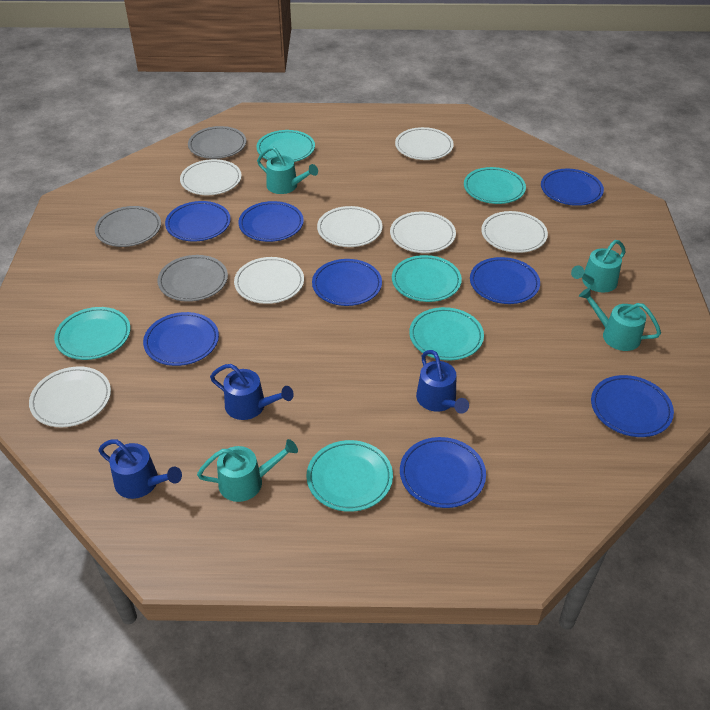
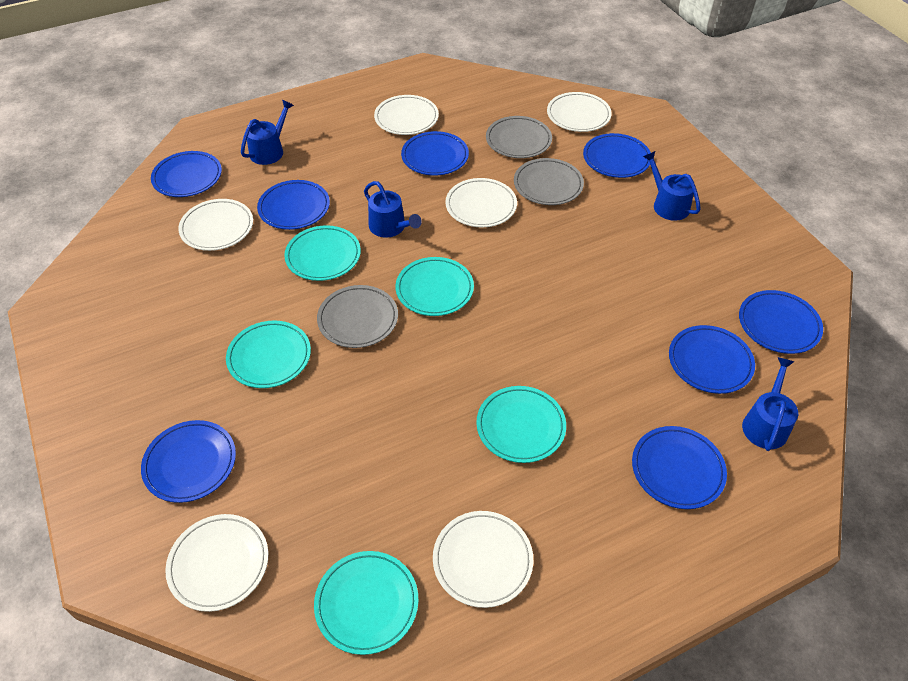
blue watering can: 3 -> 4
turquoise plate: 6 -> 5
turquoise watering can: 4 -> 0
white plate: 7 -> 6

